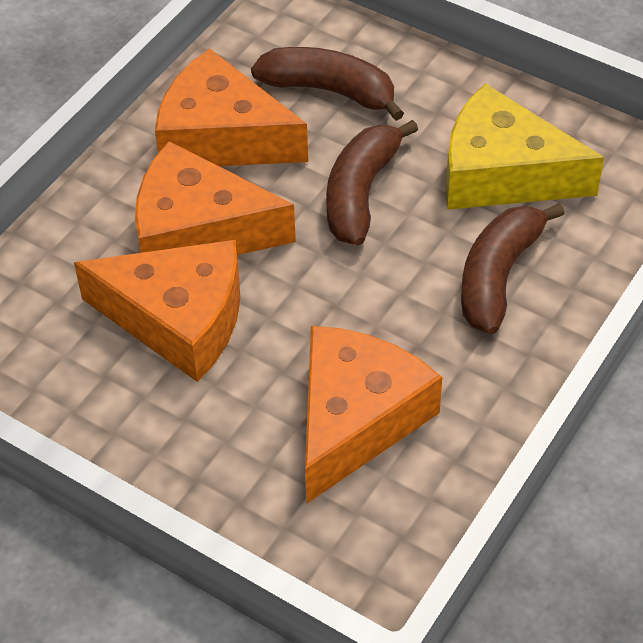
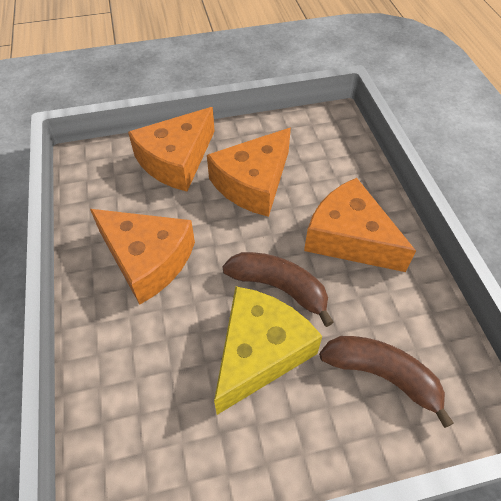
brown banana: 3 -> 2

